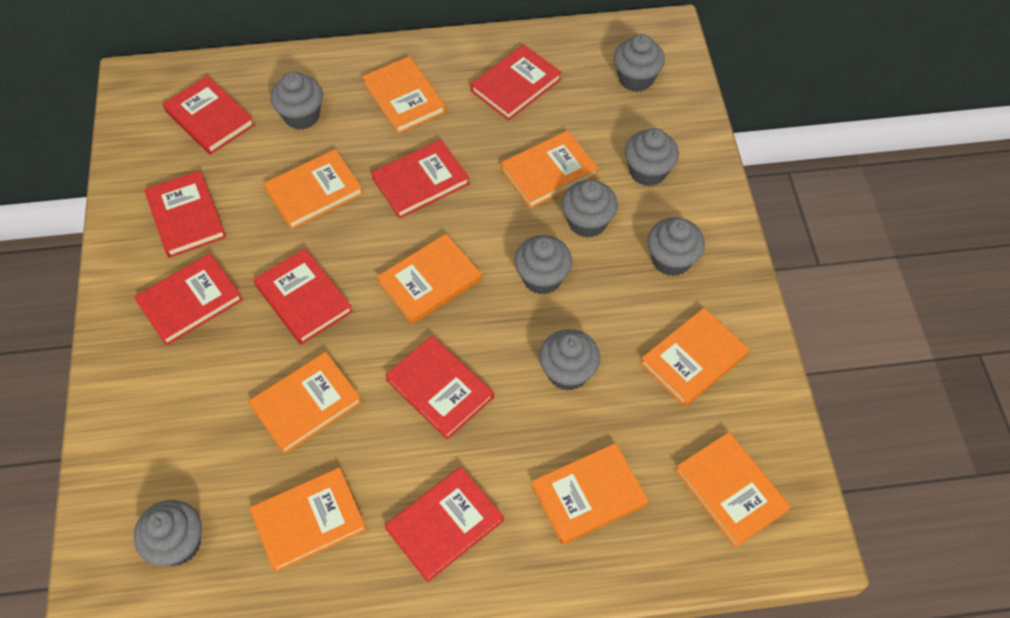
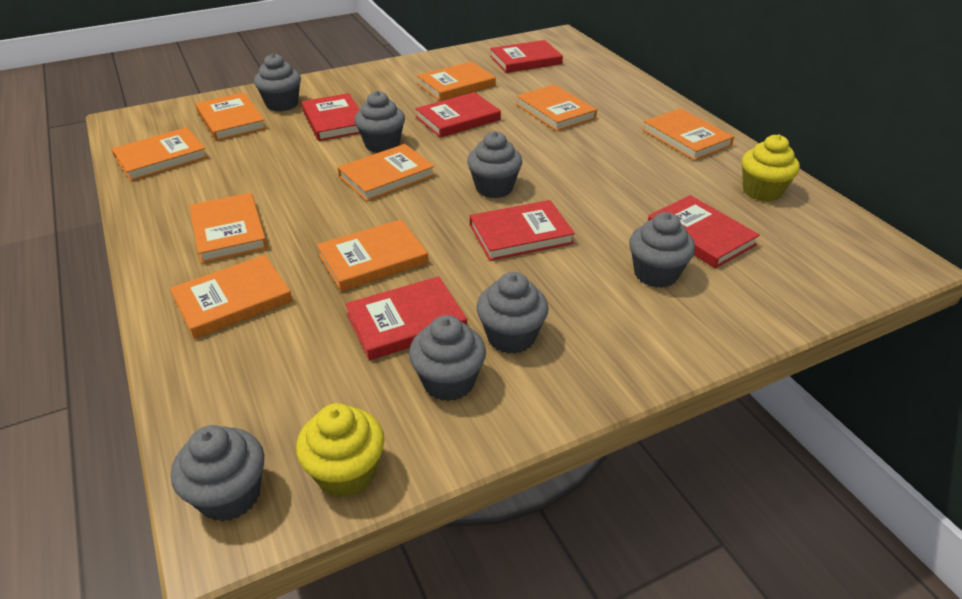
grey cupcake: 8 -> 7
red book: 8 -> 6
yellow cupcake: 0 -> 2

